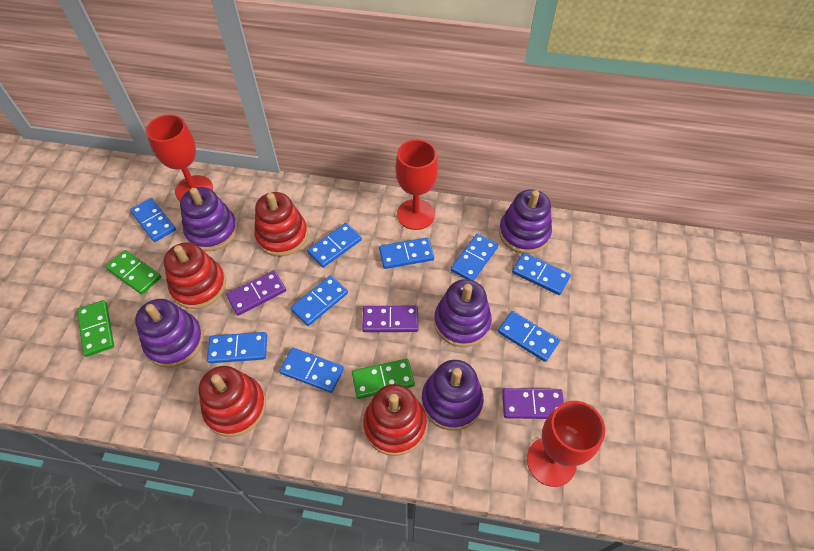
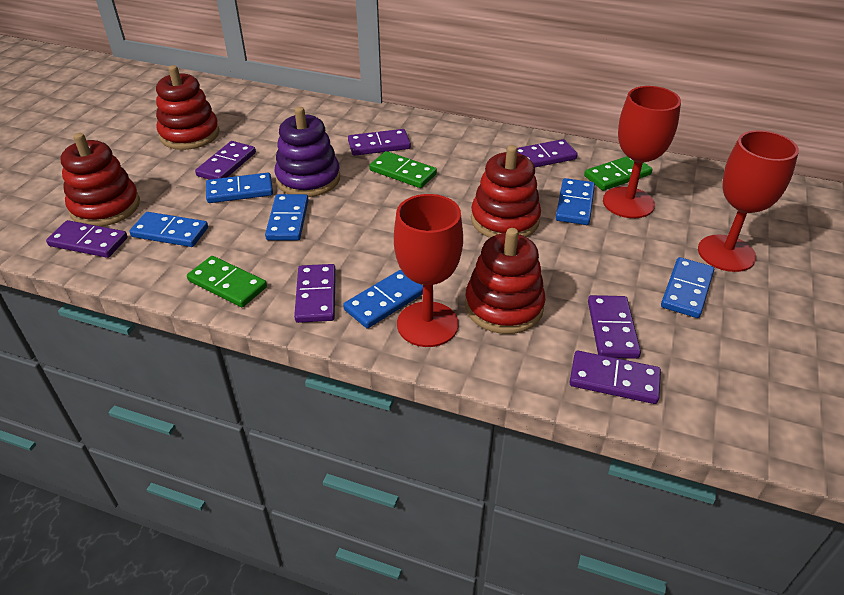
blue domino: 9 -> 6
purple domino: 3 -> 7
purple stacking toy: 5 -> 1

